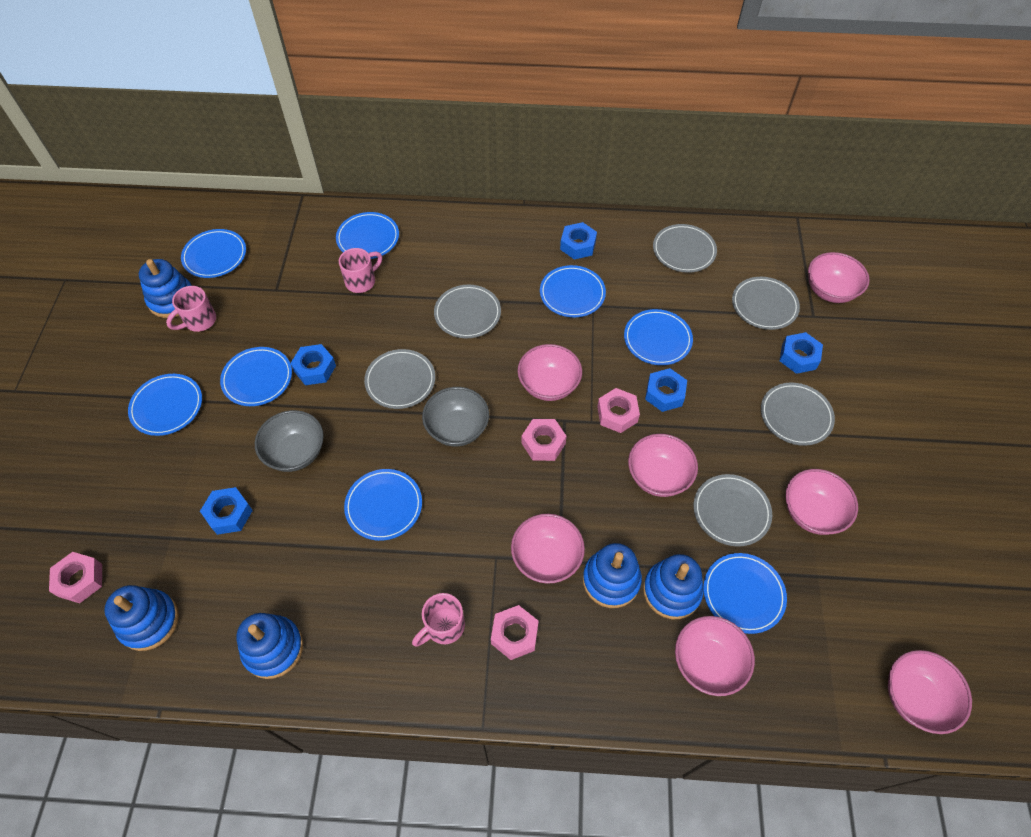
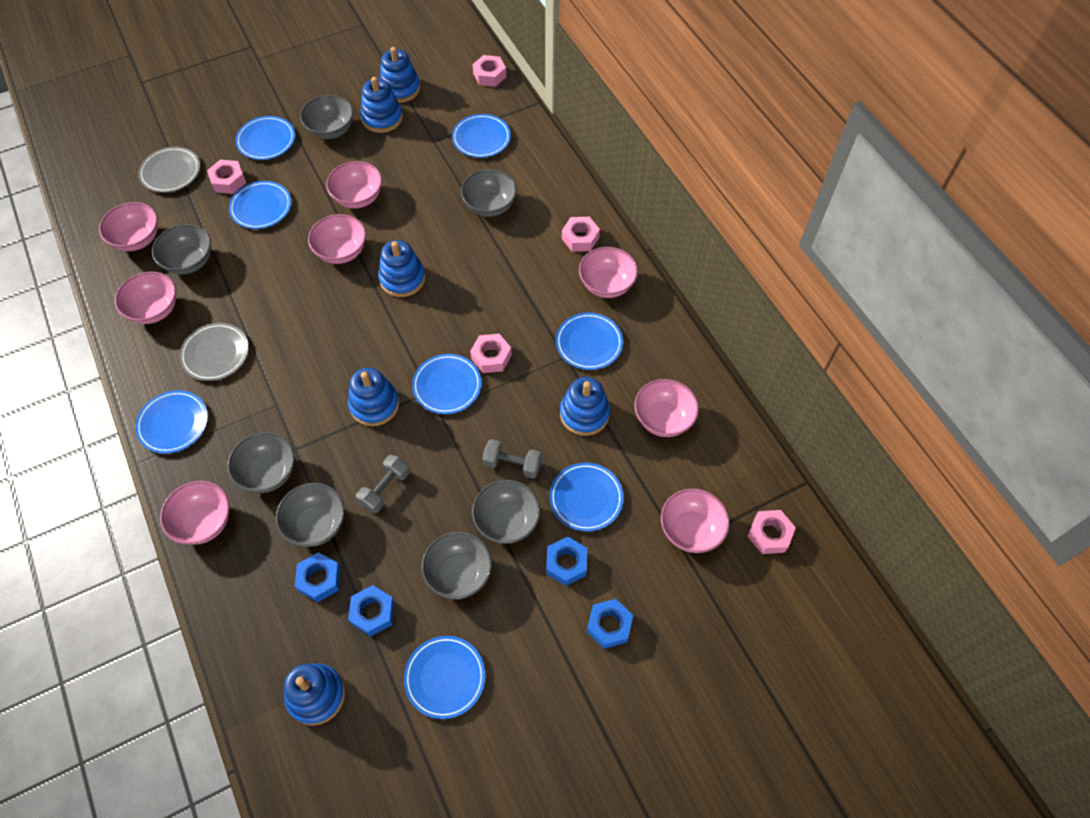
blue nut: 5 -> 4
blue stacking toy: 5 -> 6
grey bowl: 2 -> 7
grey dumbbell: 0 -> 2
grey plate: 6 -> 2
pink bowl: 7 -> 8
pink mug: 3 -> 0
pink nut: 4 -> 5

